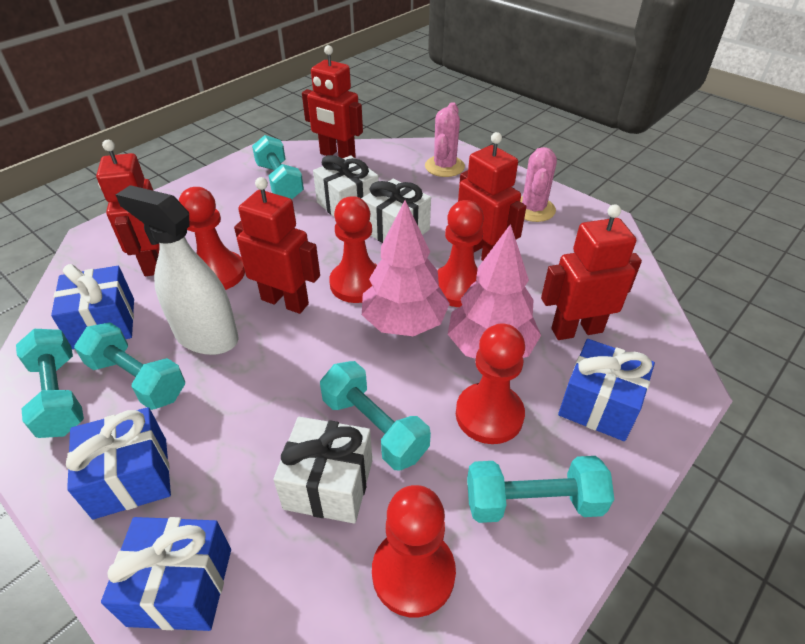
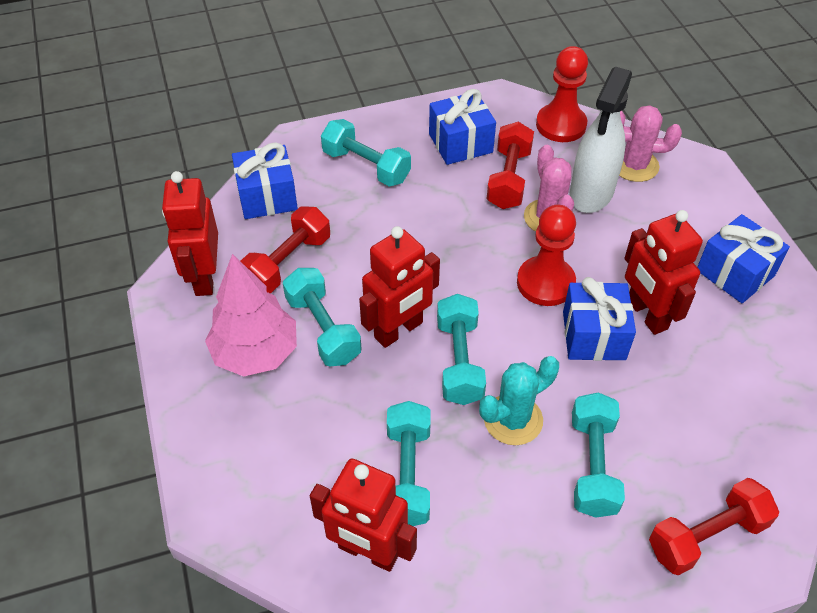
pink tree: 2 -> 1
red dumbbell: 0 -> 3
red pawn: 5 -> 2
red robot: 5 -> 4
turquoise cactus: 0 -> 1
white gift: 3 -> 0

